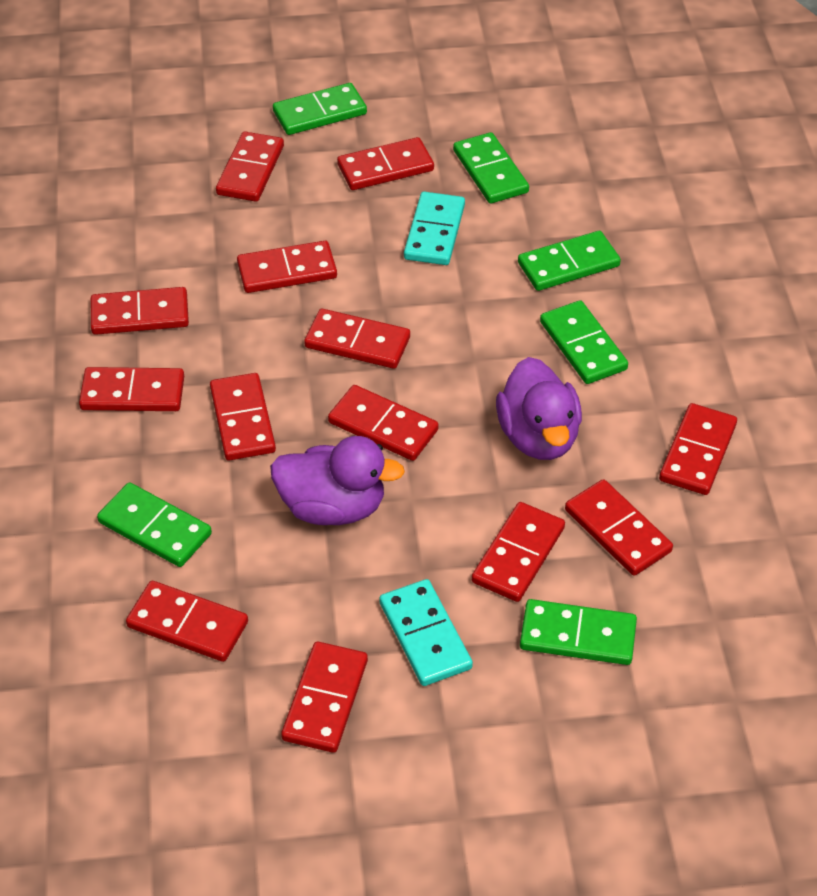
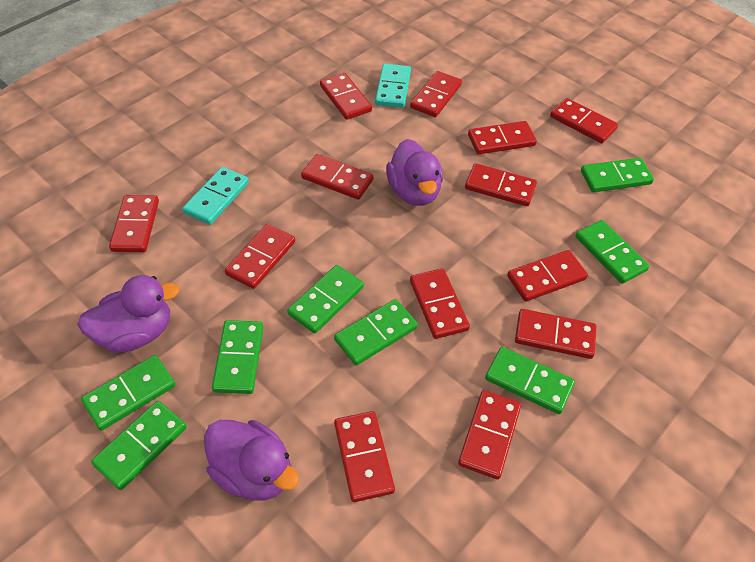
green domino: 6 -> 8
purple duck: 2 -> 3

